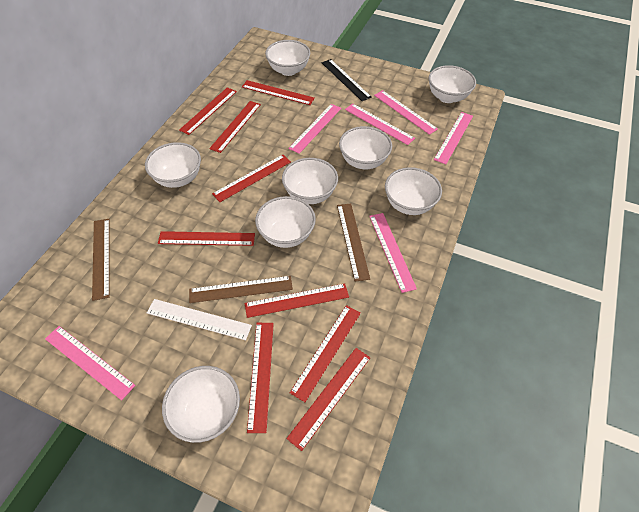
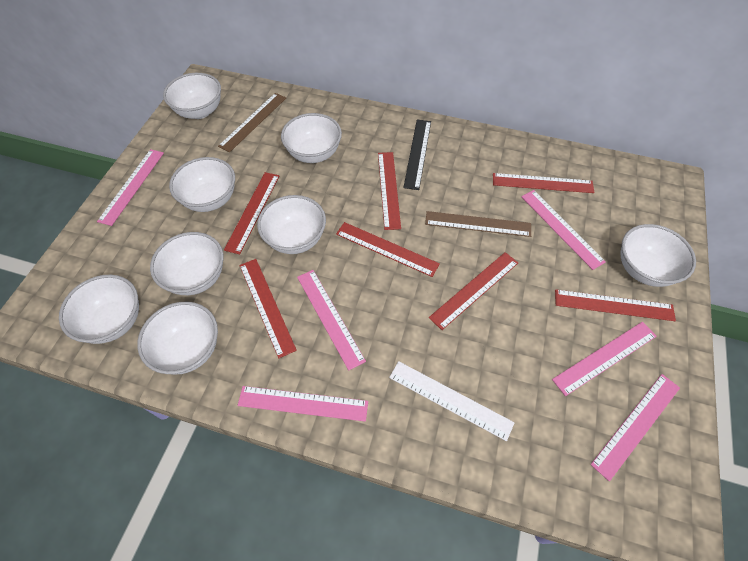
brown ruler: 3 -> 2
red ruler: 9 -> 7

